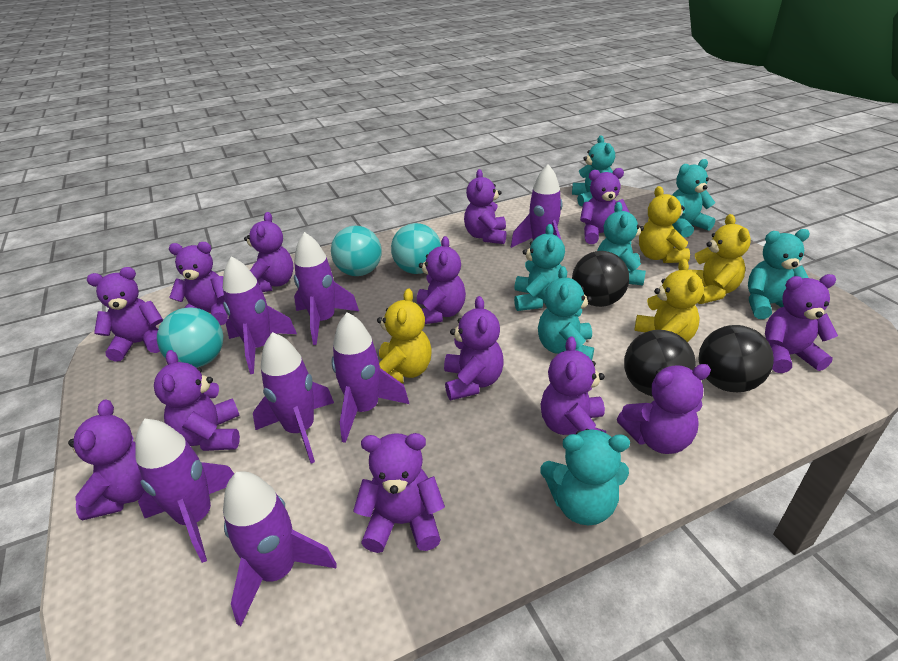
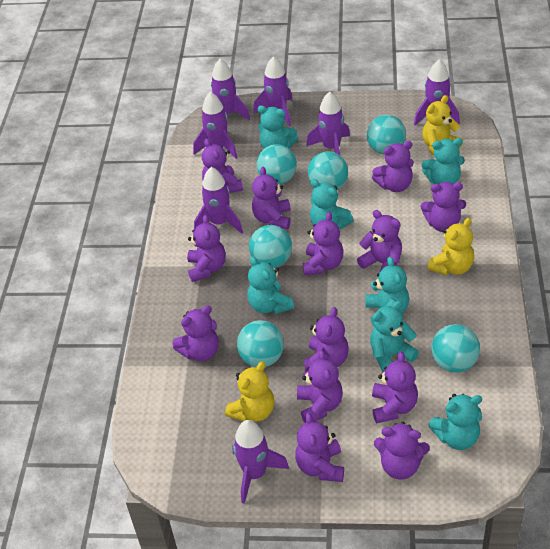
black ball: 3 -> 0
turquoise ball: 3 -> 6
yellow teddy bear: 4 -> 3

